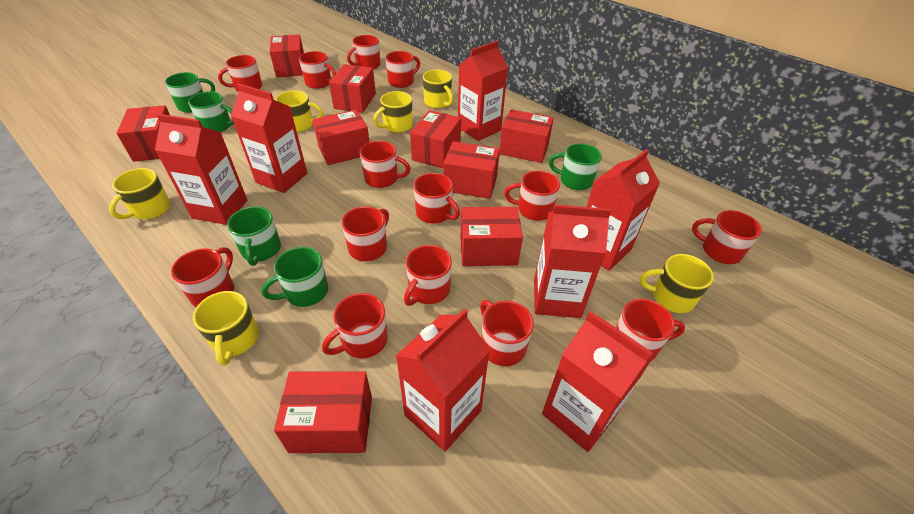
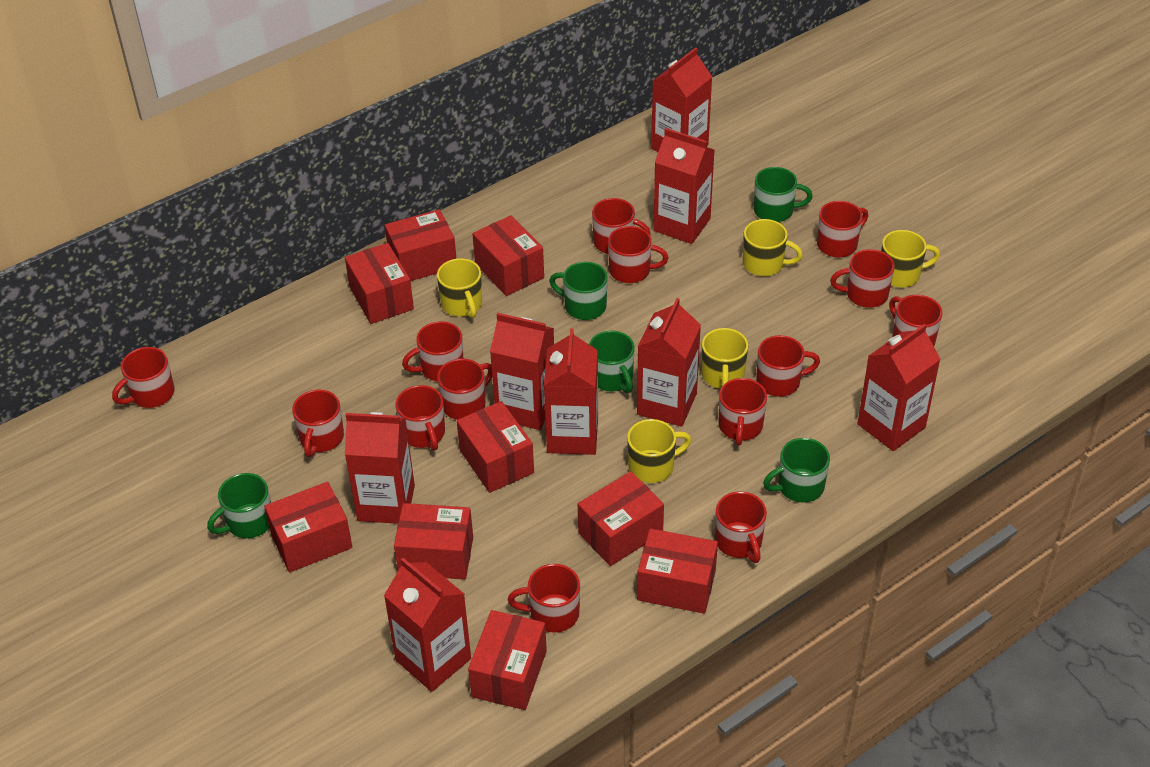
red carton: 7 -> 8
yellow mug: 6 -> 5

